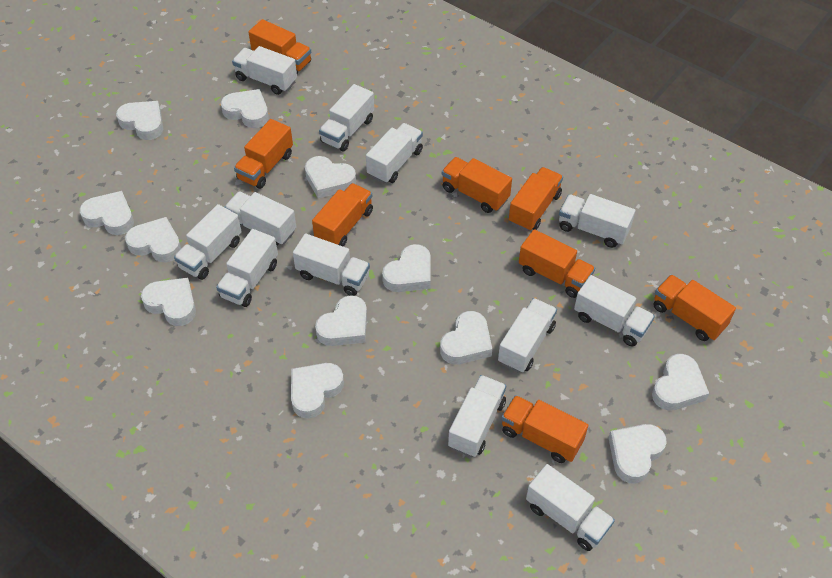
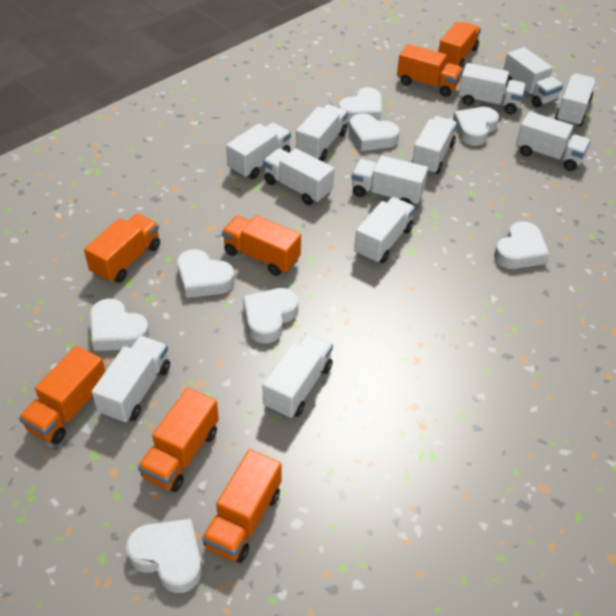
orange truck: 8 -> 7
white heart: 12 -> 8

